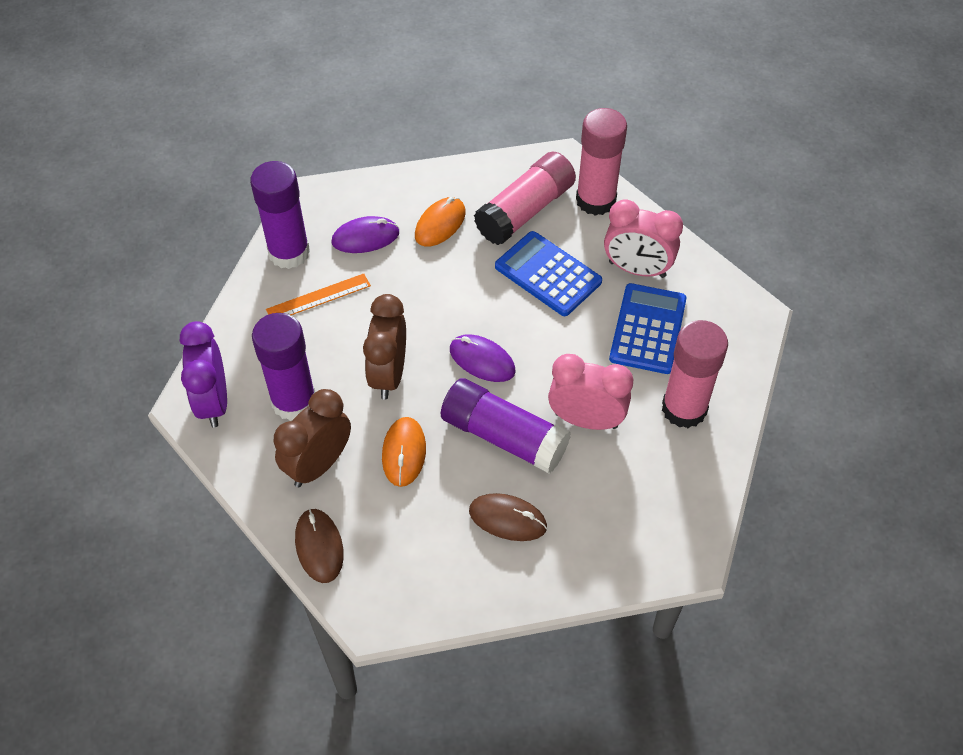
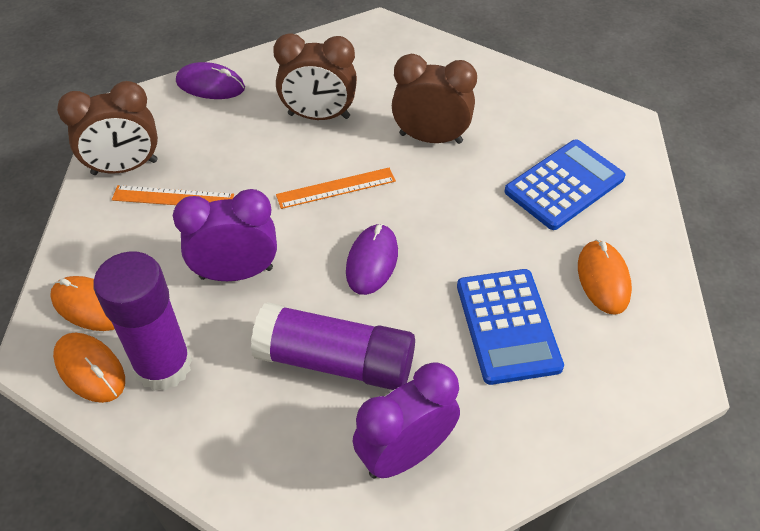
brown clock: 2 -> 3
brown mouse: 2 -> 0
orange mouse: 2 -> 3
orange ruler: 1 -> 2
pink clock: 2 -> 0
pink glue stick: 3 -> 0
purple clock: 1 -> 2
purple glue stick: 3 -> 2

